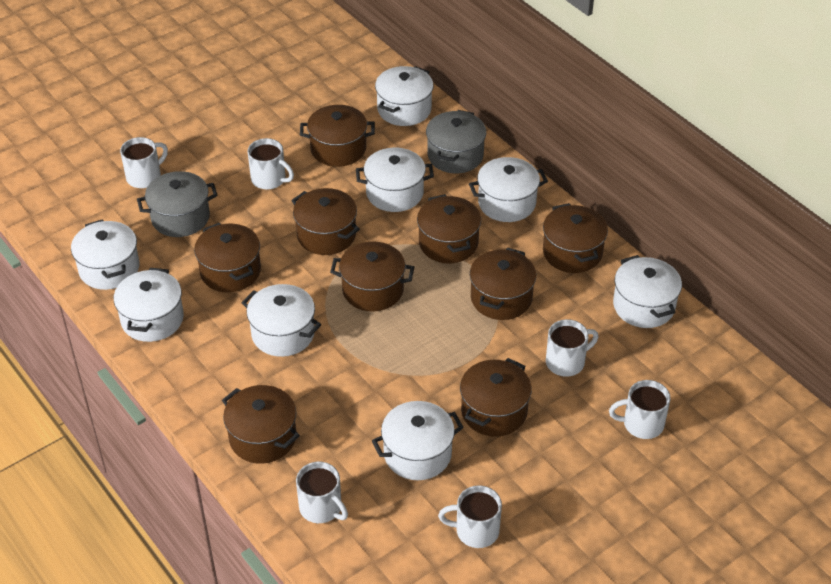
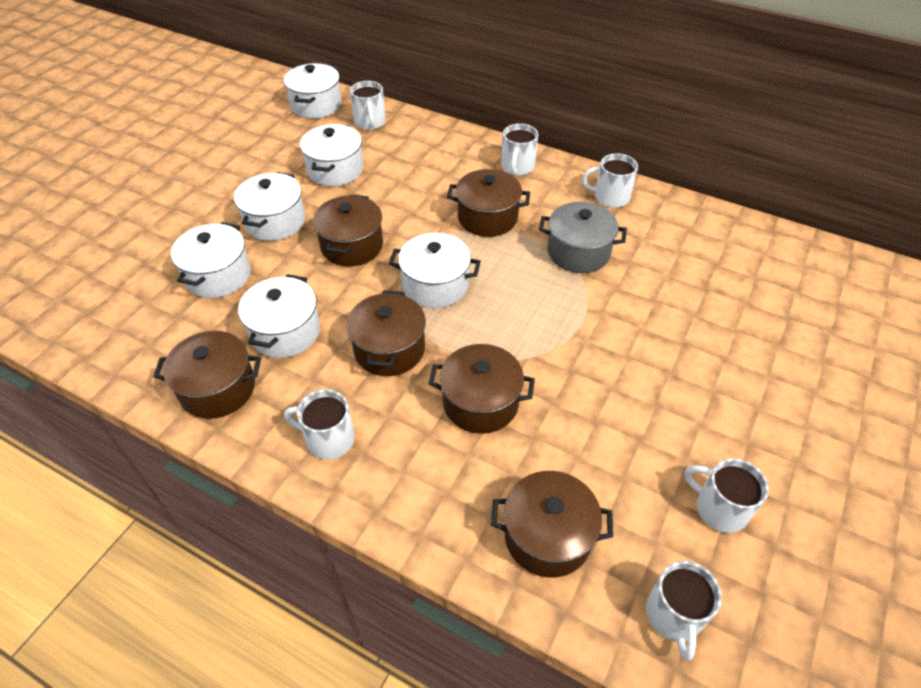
brown pot: 9 -> 6
grey pot: 2 -> 1
white pot: 8 -> 6

